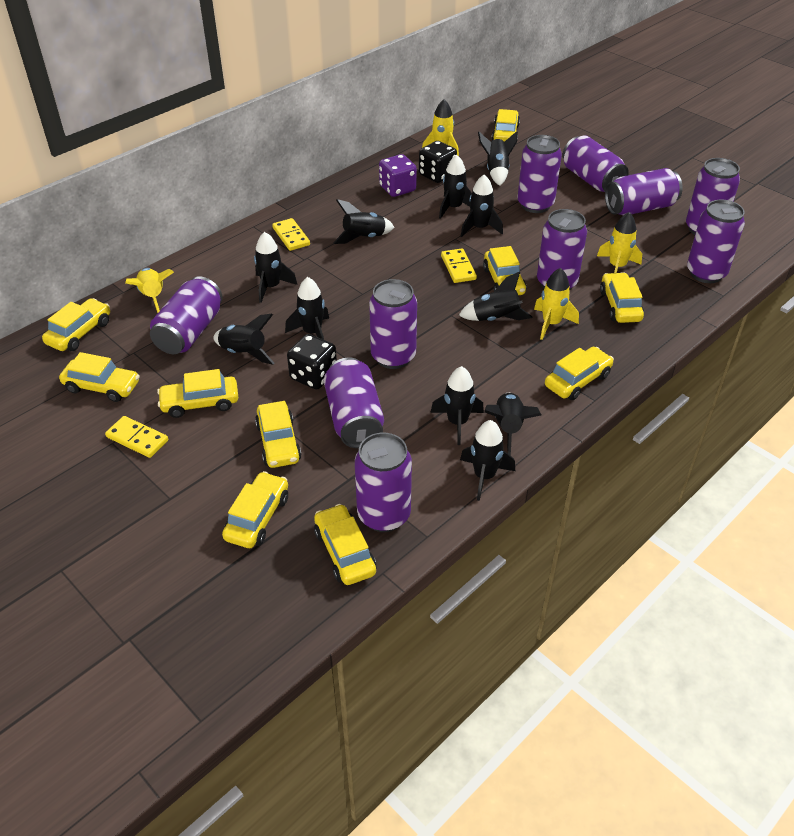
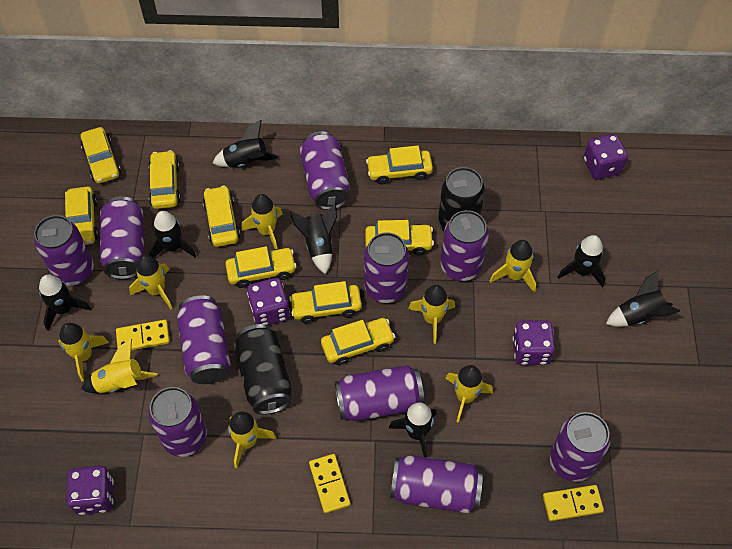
black can: 0 -> 2
black dice: 2 -> 0
black rocket: 11 -> 7
purple dice: 1 -> 4
yellow car: 10 -> 9
yellow rocket: 4 -> 8

